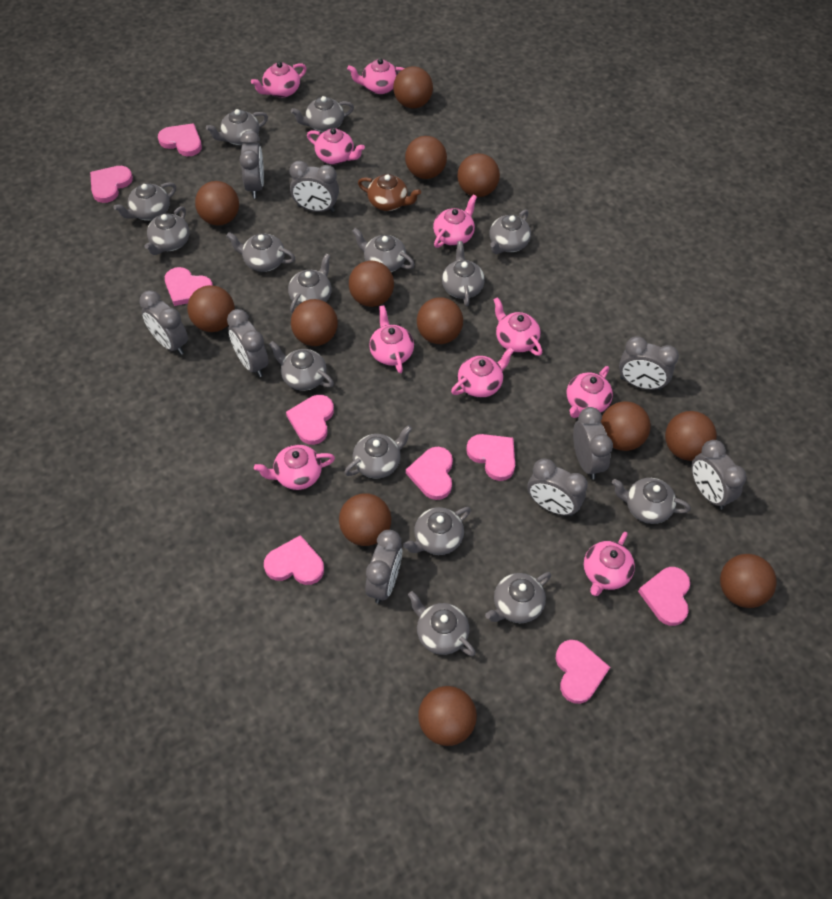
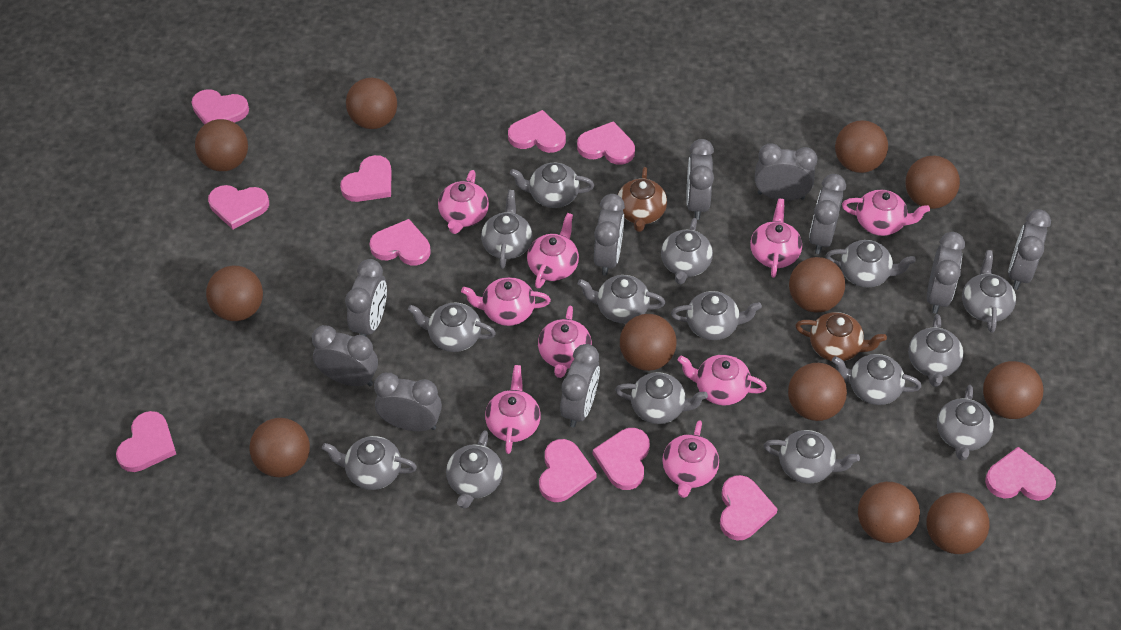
brown ball: 13 -> 12
brown teapot: 1 -> 2
grey clock: 9 -> 10
pink heart: 9 -> 11
pink teapot: 10 -> 9

